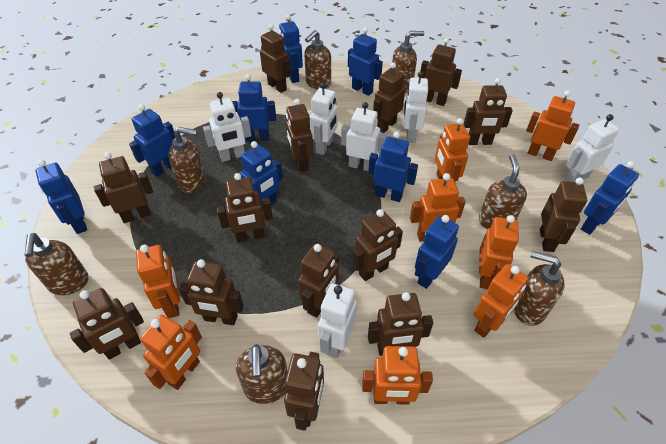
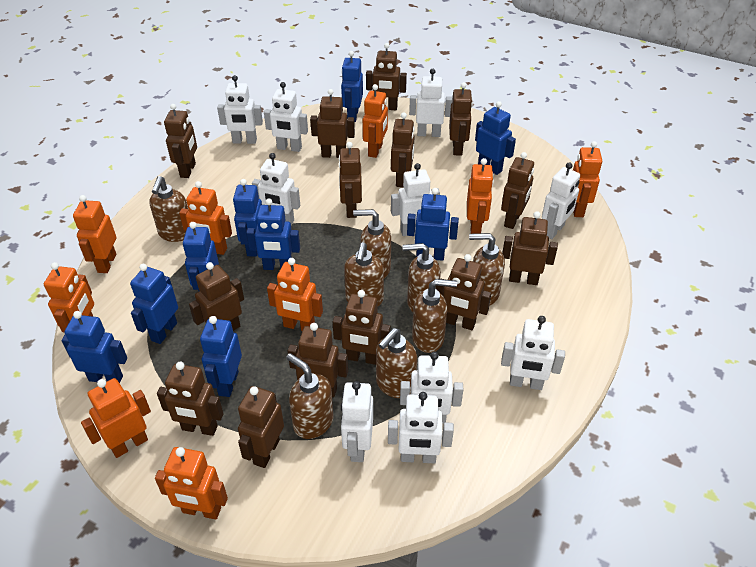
brown soap dispenser: 7 -> 8
orange robot: 8 -> 9
white robot: 6 -> 10

